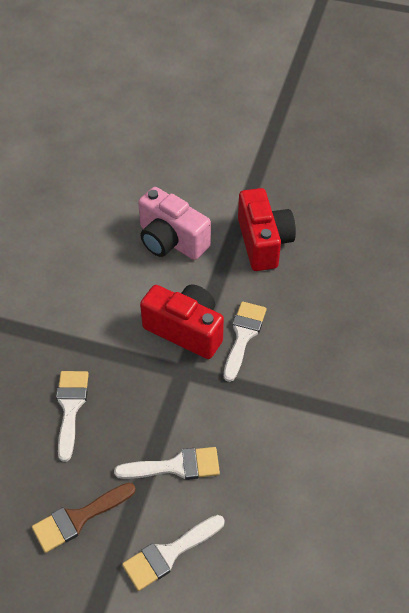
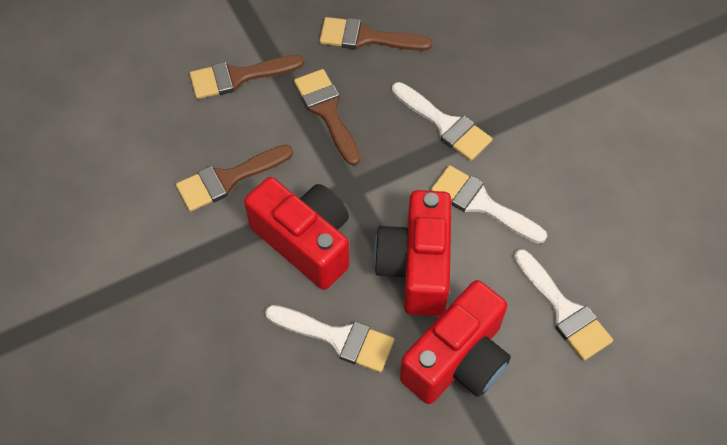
brown brush: 1 -> 4
pink camera: 1 -> 0
red camera: 2 -> 3

